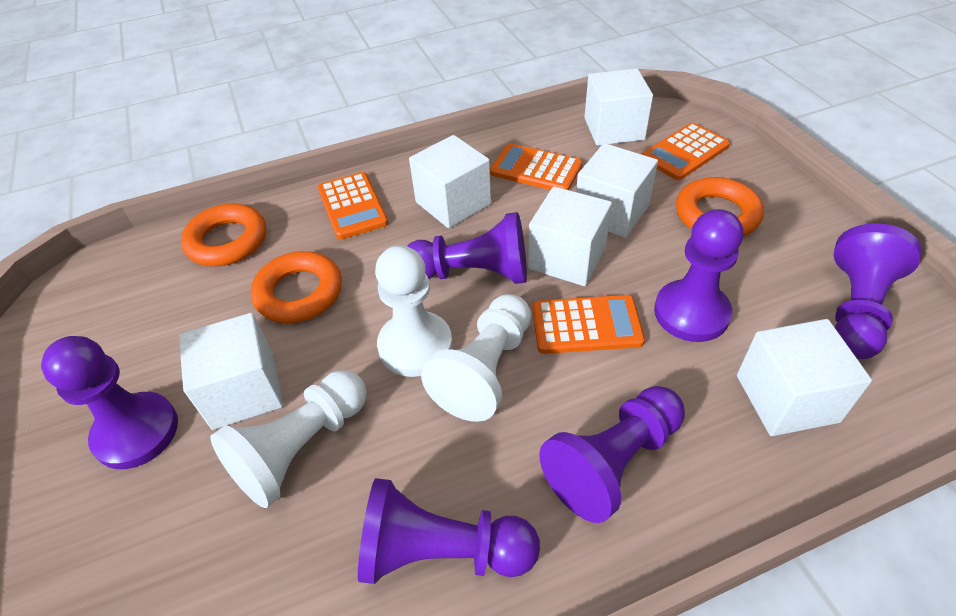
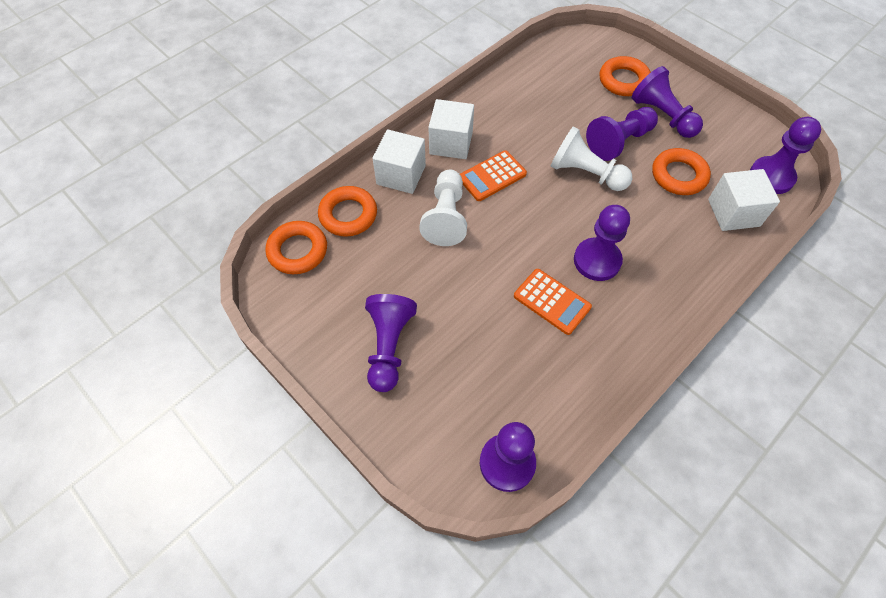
orange calculator: 4 -> 2
orange ring: 3 -> 4
white cube: 6 -> 3
white pawn: 3 -> 2

